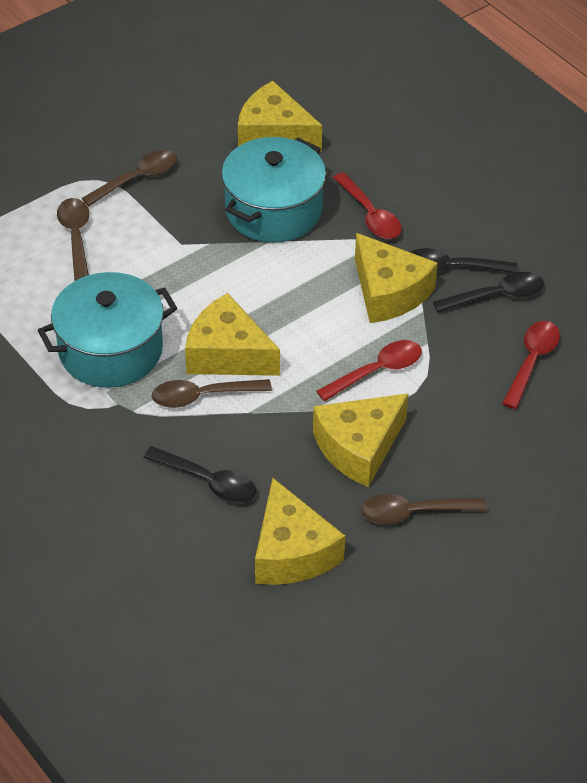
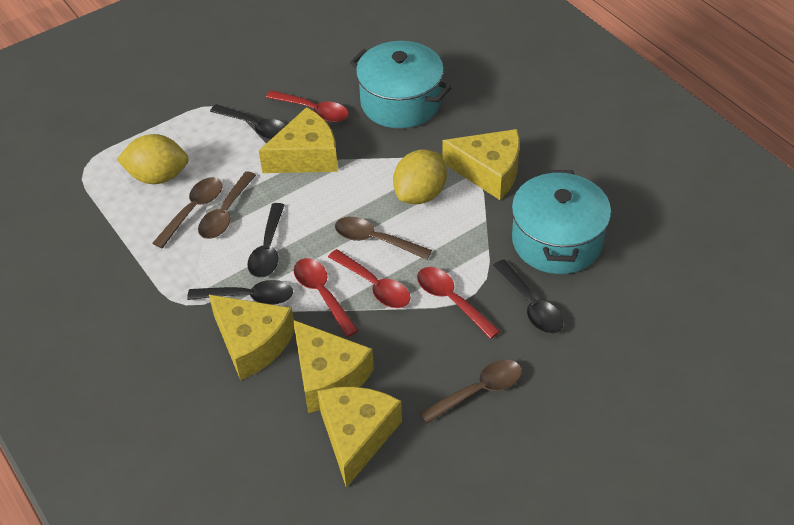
black spoon: 3 -> 4
red spoon: 3 -> 4
yellow lemon: 0 -> 2

